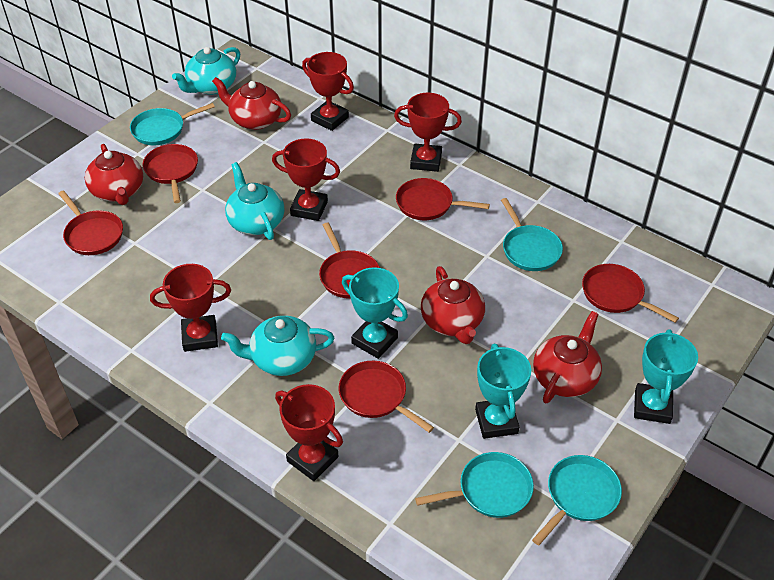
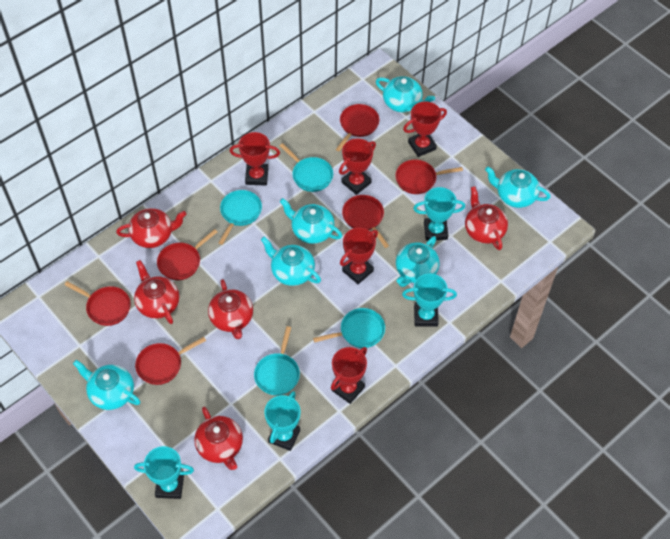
red teapot: 4 -> 5
turquoise teapot: 3 -> 6
turquoise trophy: 3 -> 4

